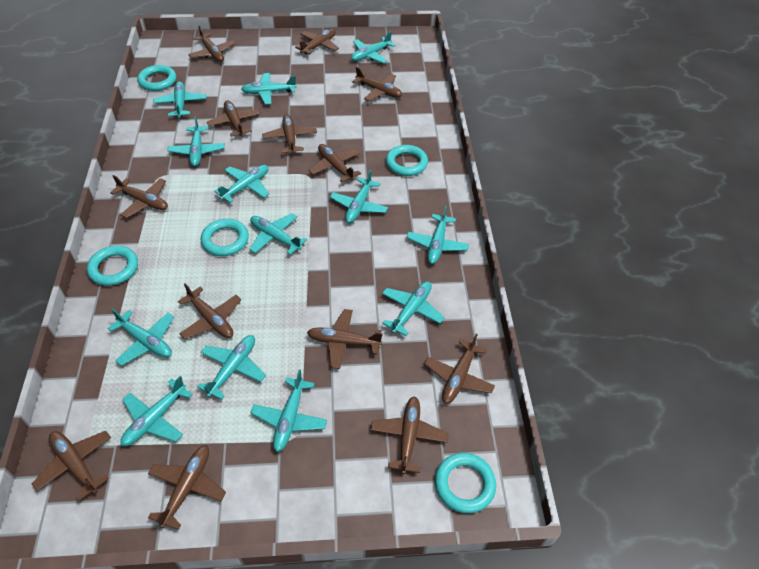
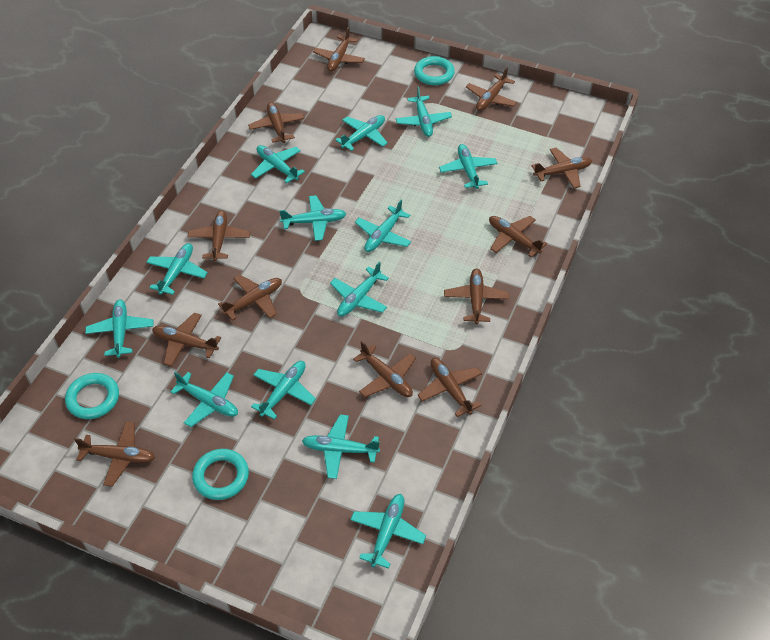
brown plane: 13 -> 12
turquoise ring: 5 -> 3

